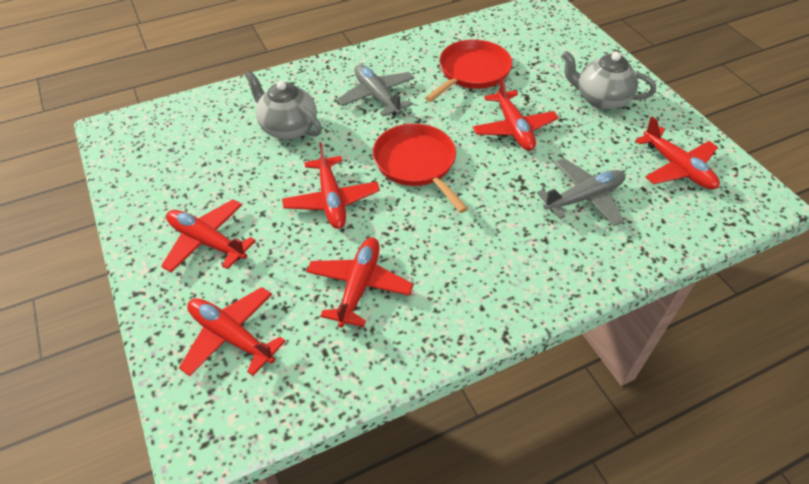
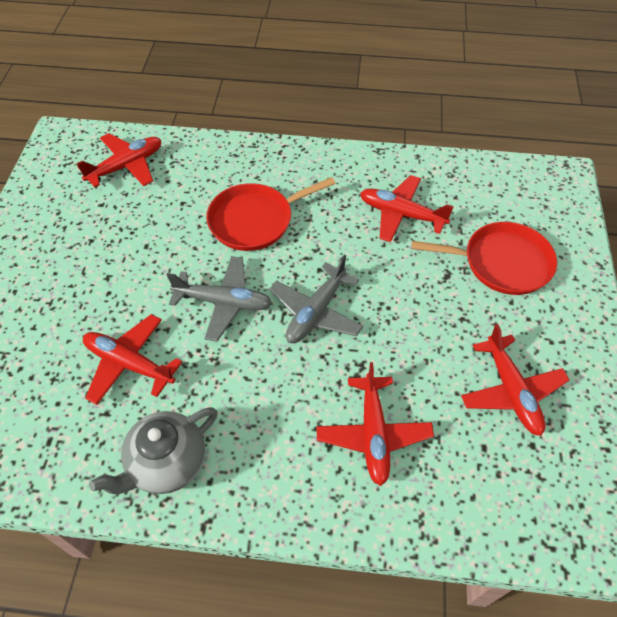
grey teapot: 2 -> 1
red plane: 6 -> 5

